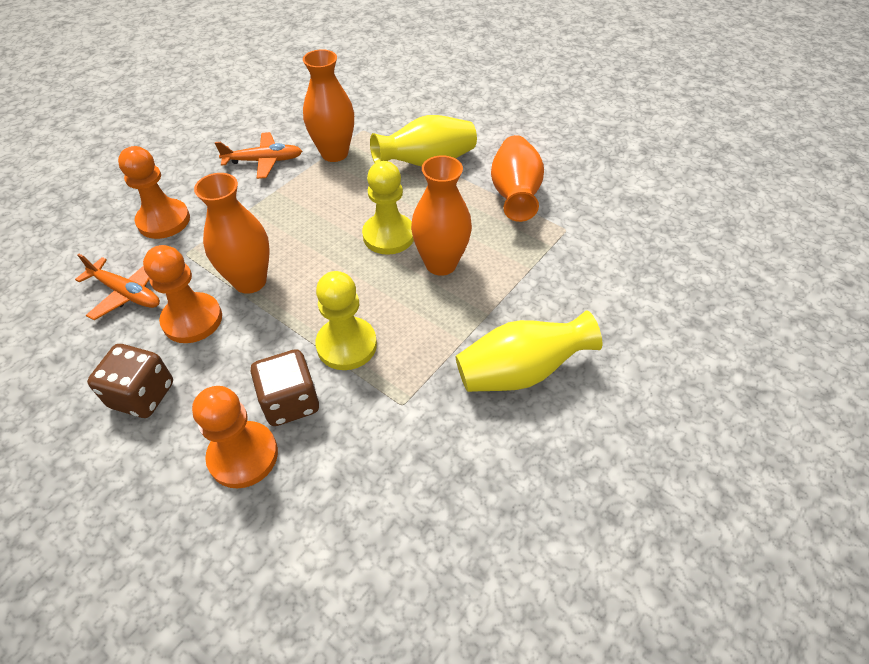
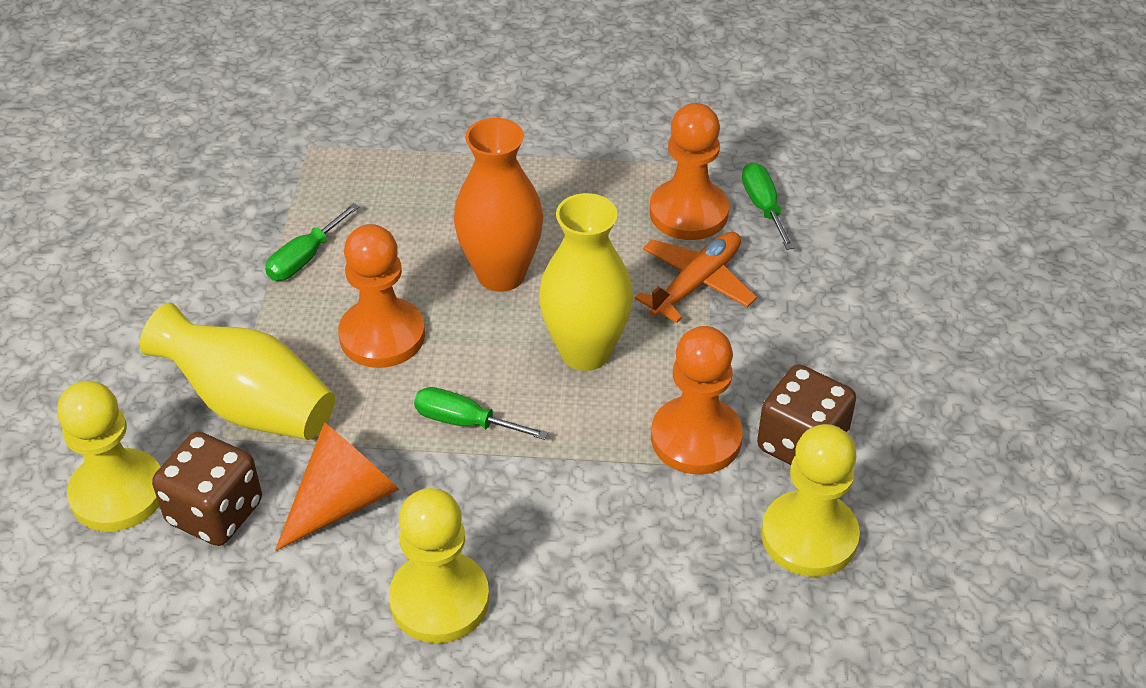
green screwdriver: 0 -> 3
orange cone: 0 -> 1
orange plane: 2 -> 1
orange vase: 4 -> 1
yellow pawn: 2 -> 3

